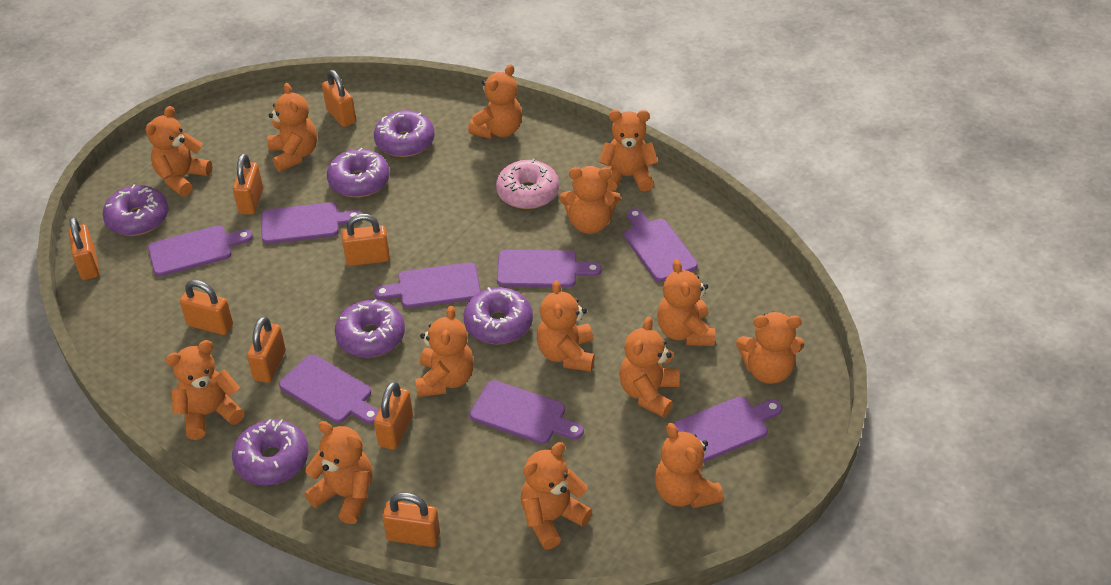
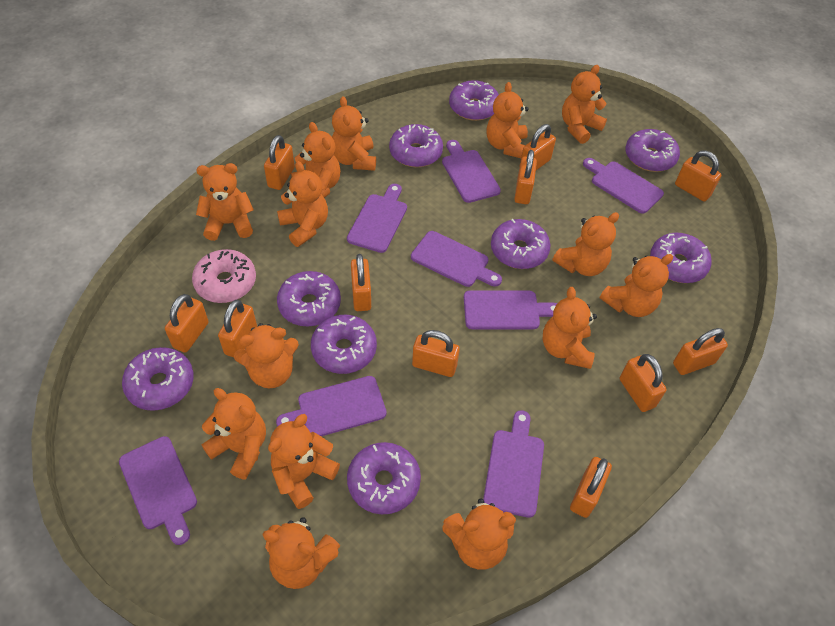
orange padlock: 8 -> 11
purple donut: 6 -> 9

